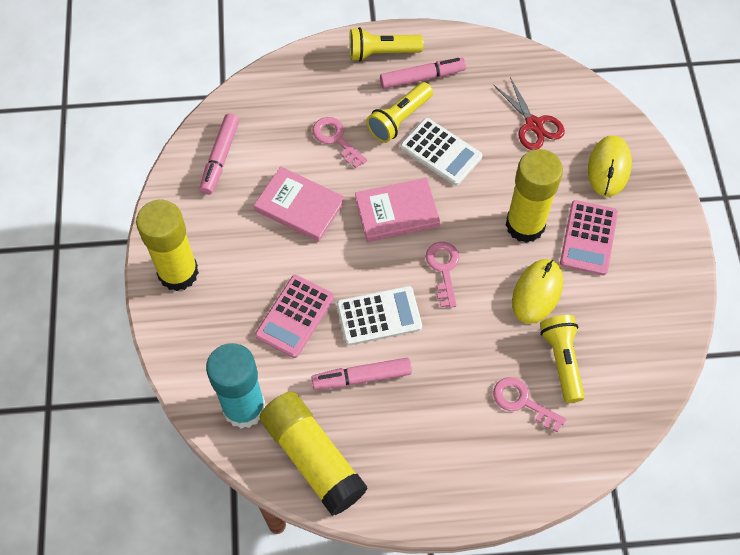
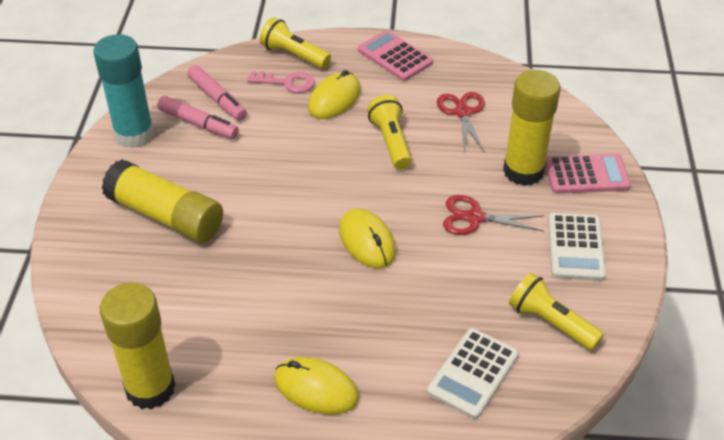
pink book: 2 -> 0
pink key: 3 -> 1
pink marker: 3 -> 2
red scissors: 1 -> 2
yellow mouse: 2 -> 3

